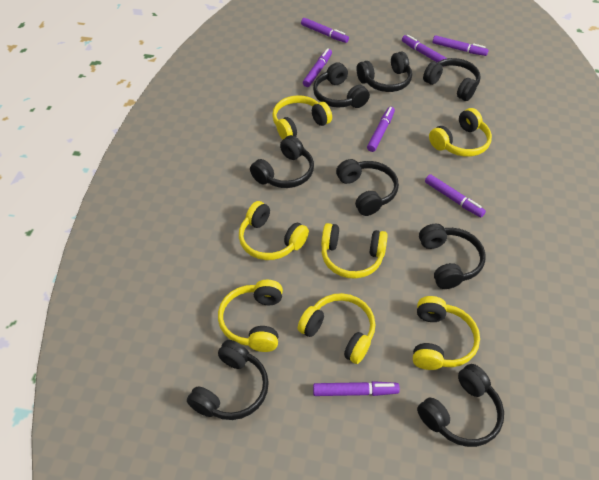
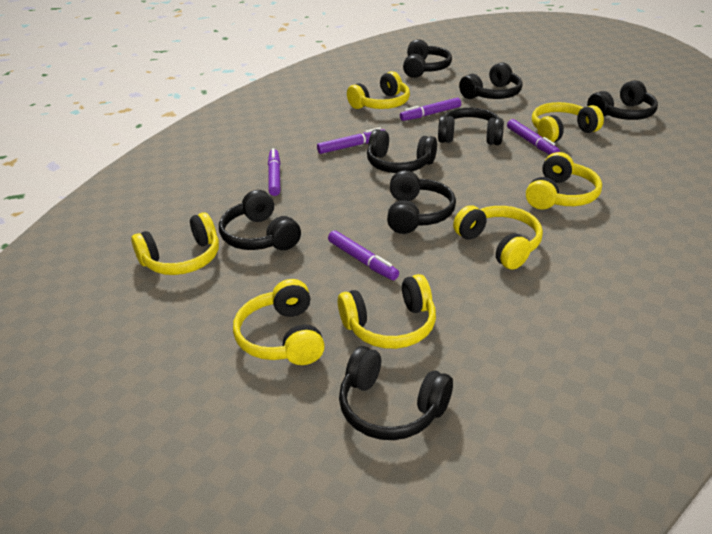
purple marker: 7 -> 5

